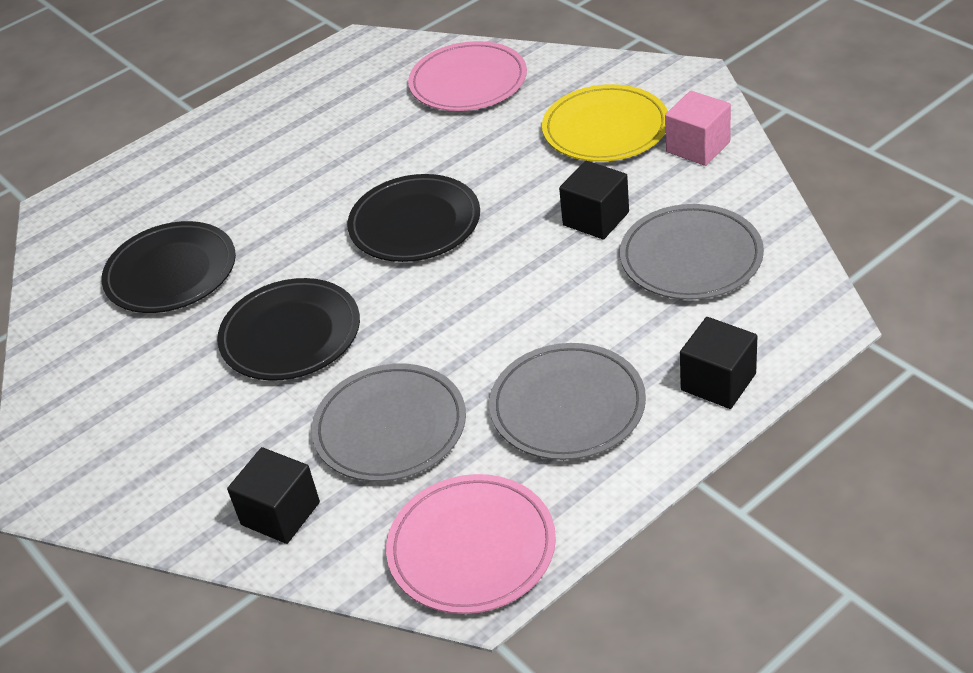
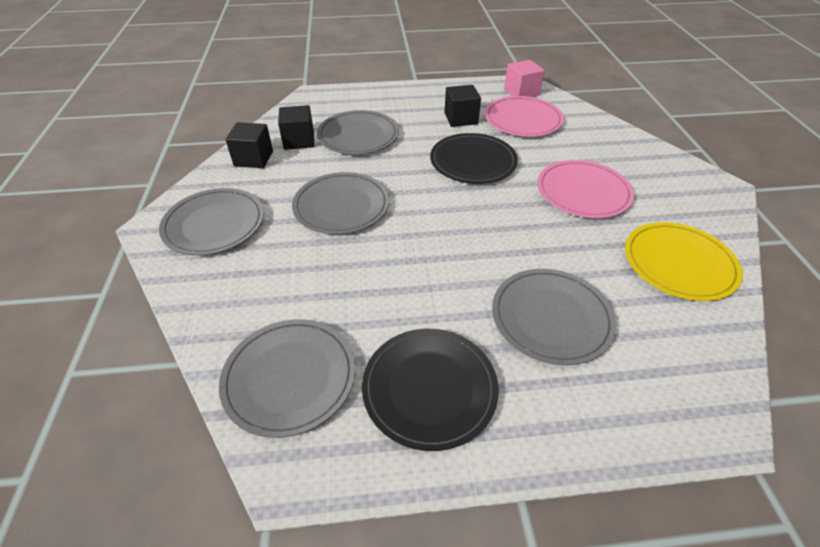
black plate: 3 -> 2
grey plate: 3 -> 5

